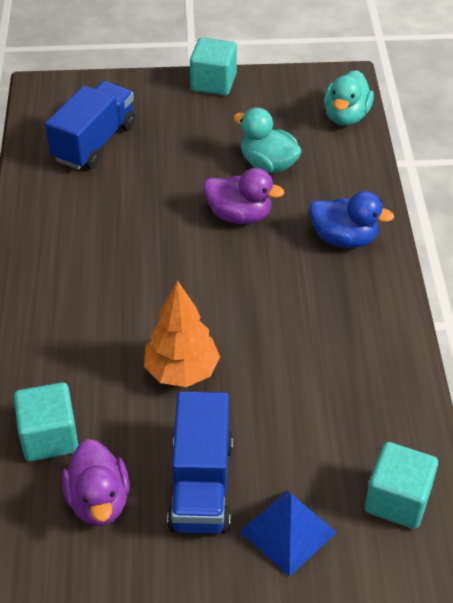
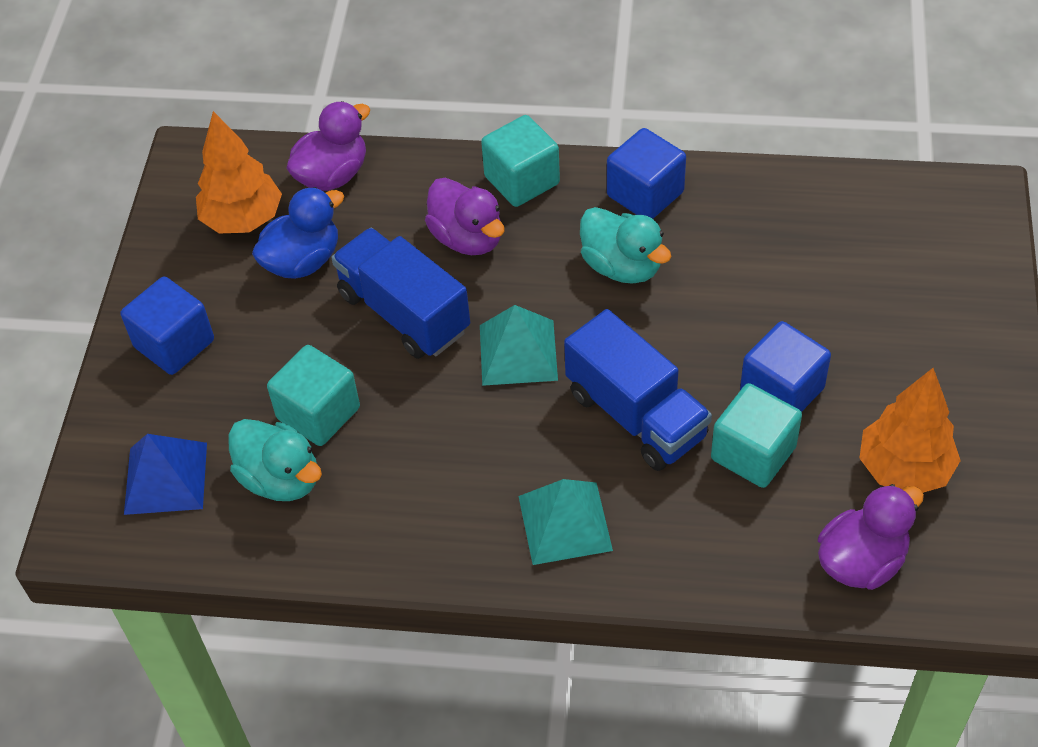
blue cube: 0 -> 3
orange tree: 1 -> 2
purple duck: 2 -> 3
turquoise pyramid: 0 -> 2

